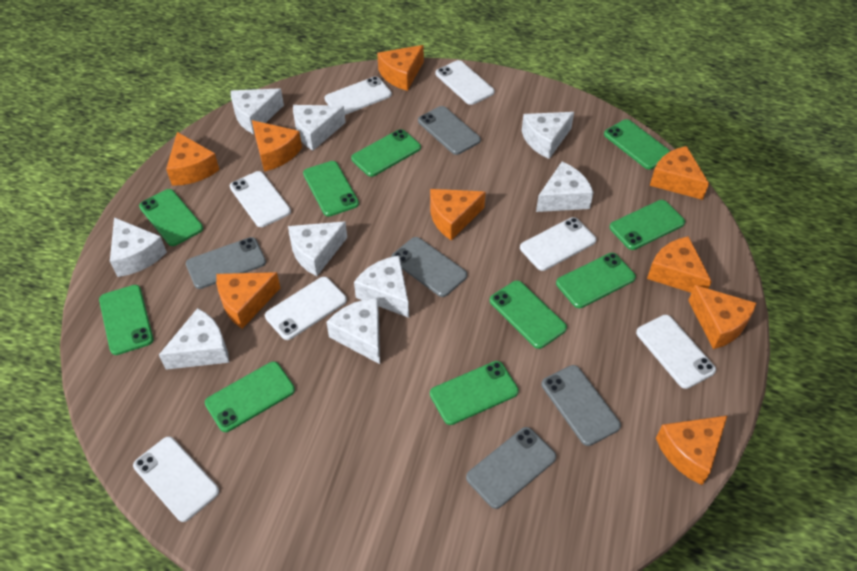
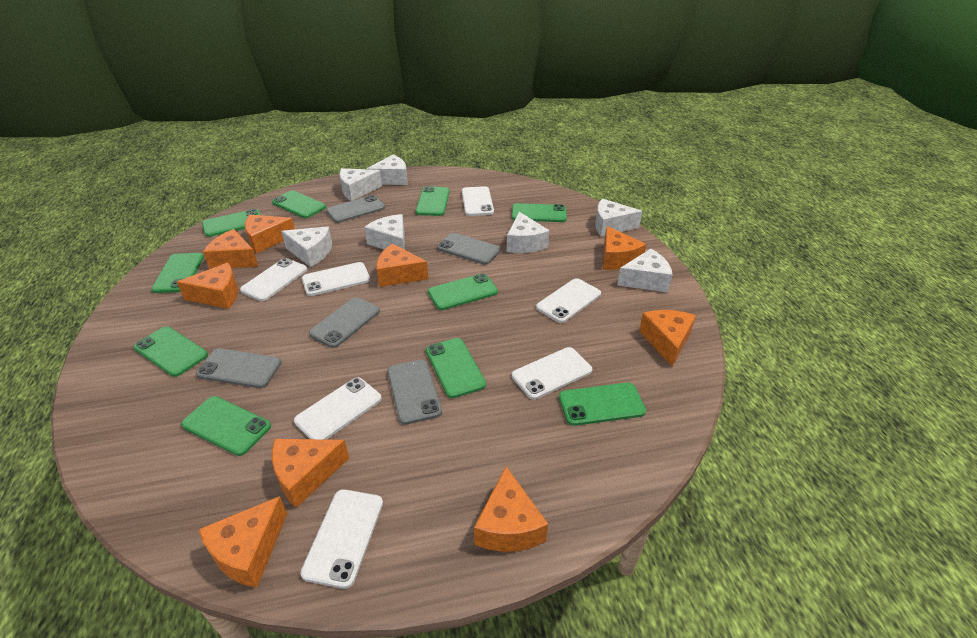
white cheese: 9 -> 7

